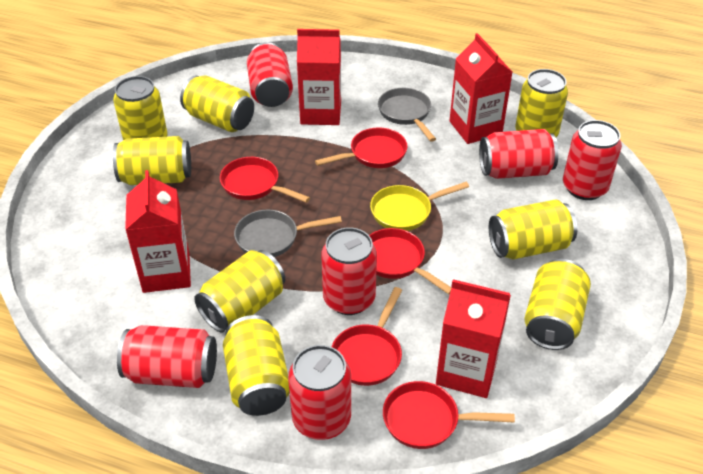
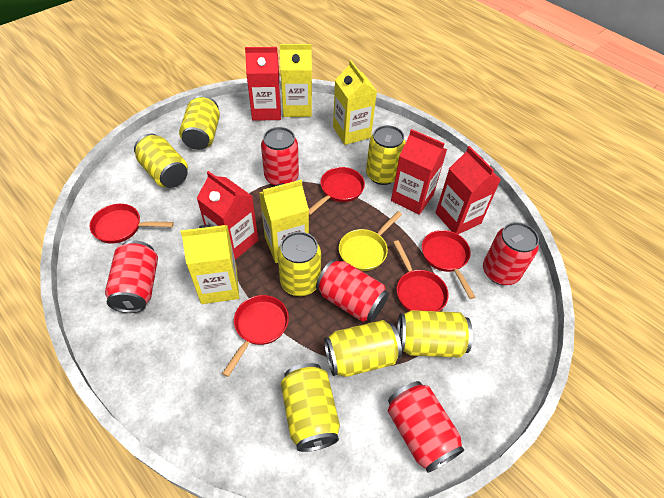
grey pan: 2 -> 0
red can: 6 -> 5
yellow can: 8 -> 7
yellow carton: 0 -> 4

